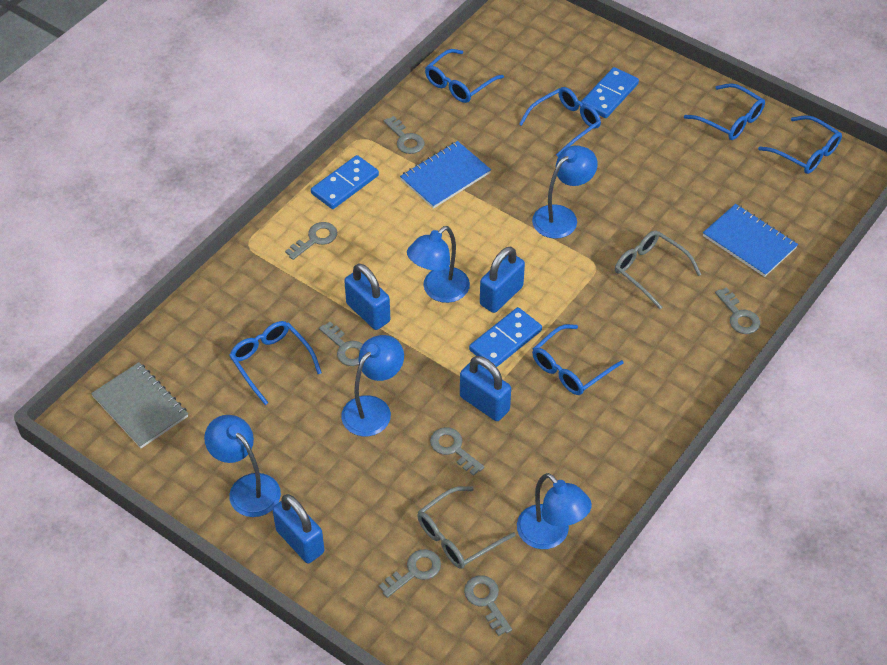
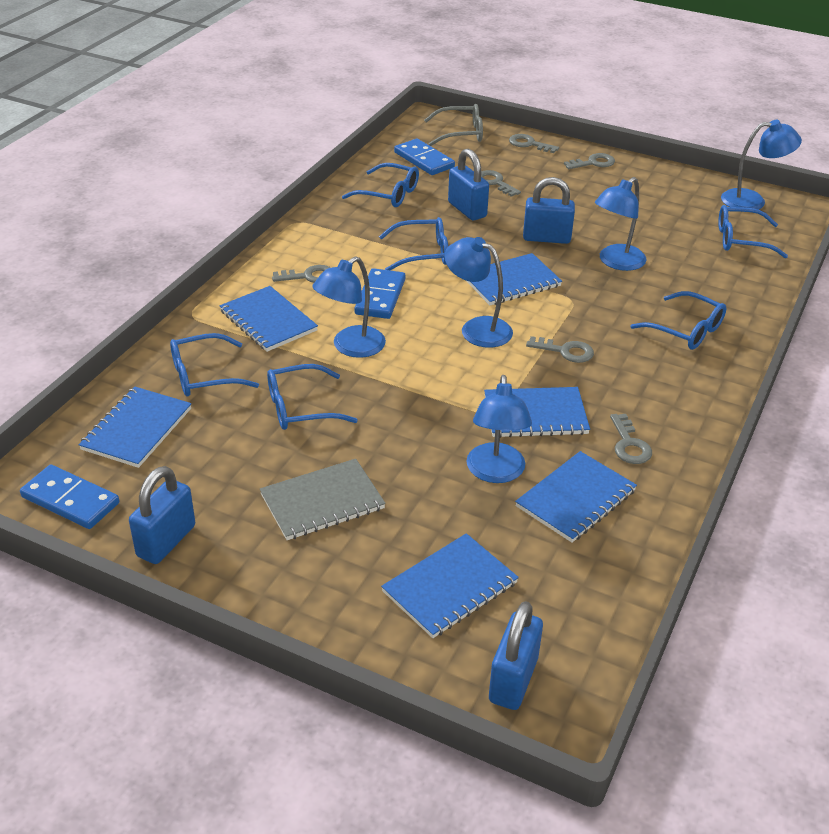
blue notebook: 2 -> 6
grey glasses: 2 -> 1
grey key: 7 -> 6

